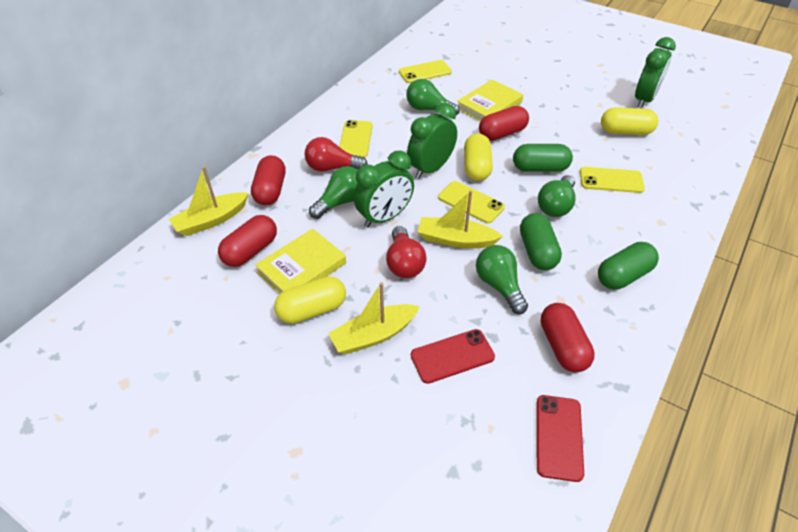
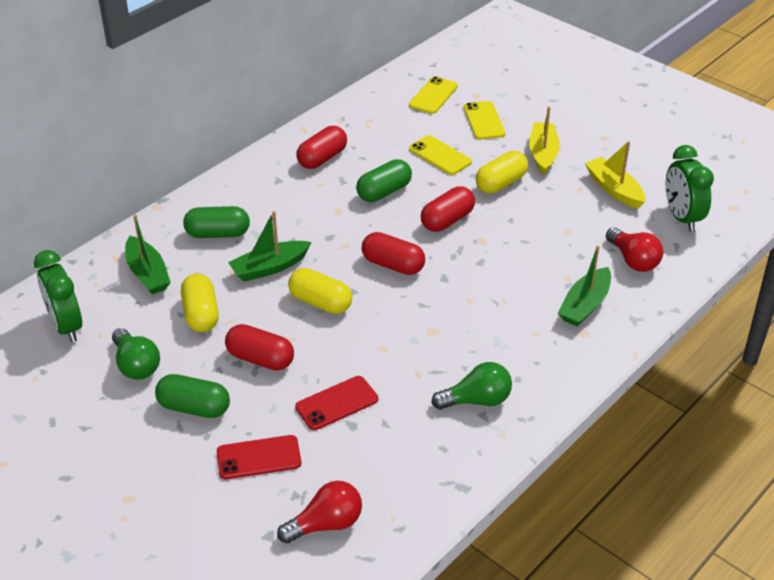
green boat: 0 -> 3
green clock: 3 -> 2
green light bulb: 4 -> 2
yellow boat: 3 -> 2
yellow book: 2 -> 0
yellow phone: 4 -> 3

